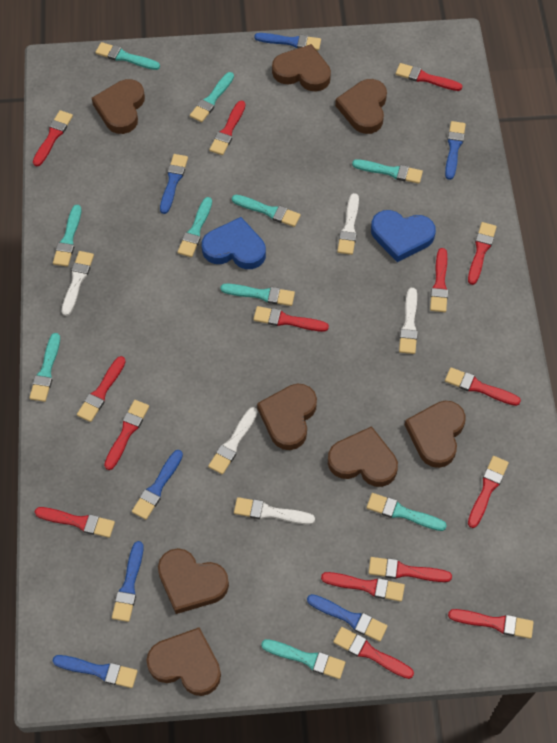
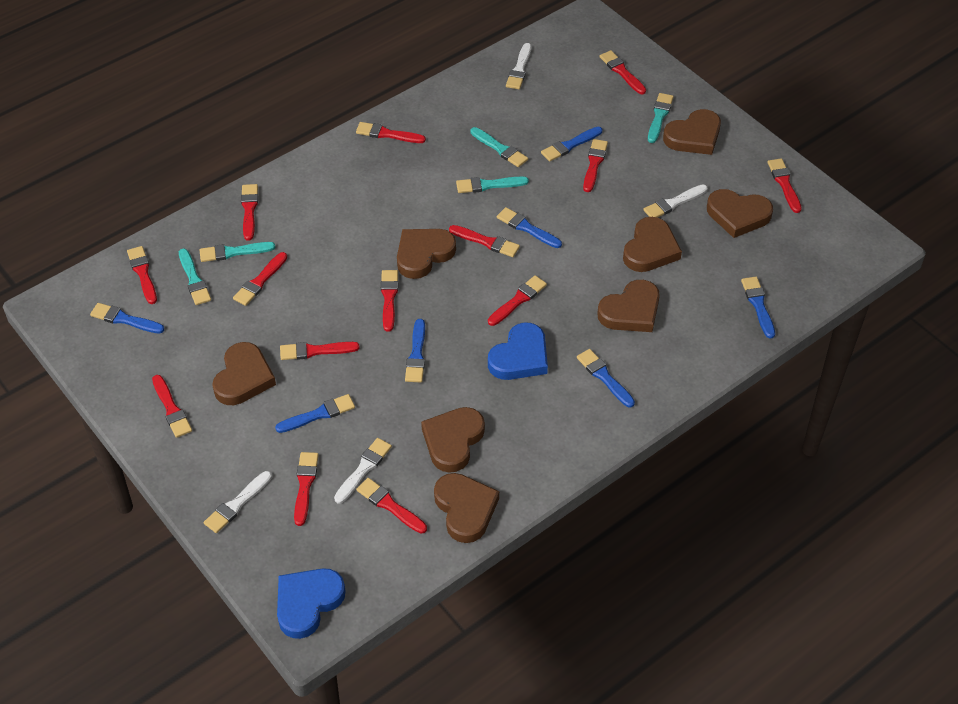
red brush: 15 -> 14
turquoise brush: 10 -> 5
white brush: 5 -> 4

